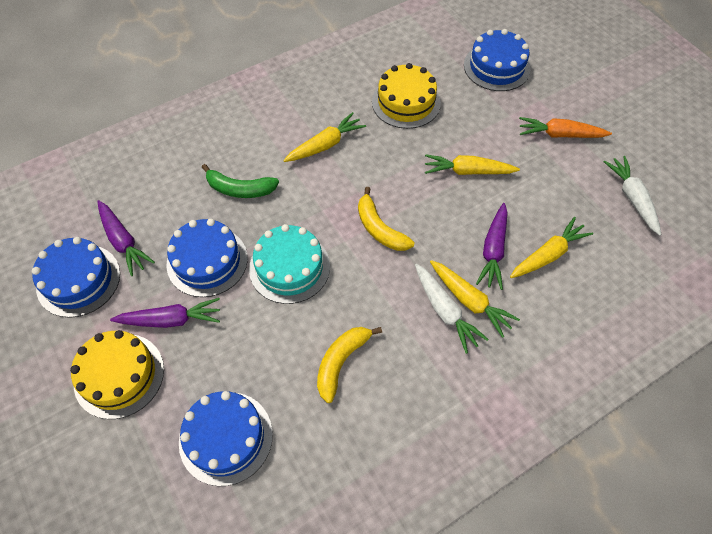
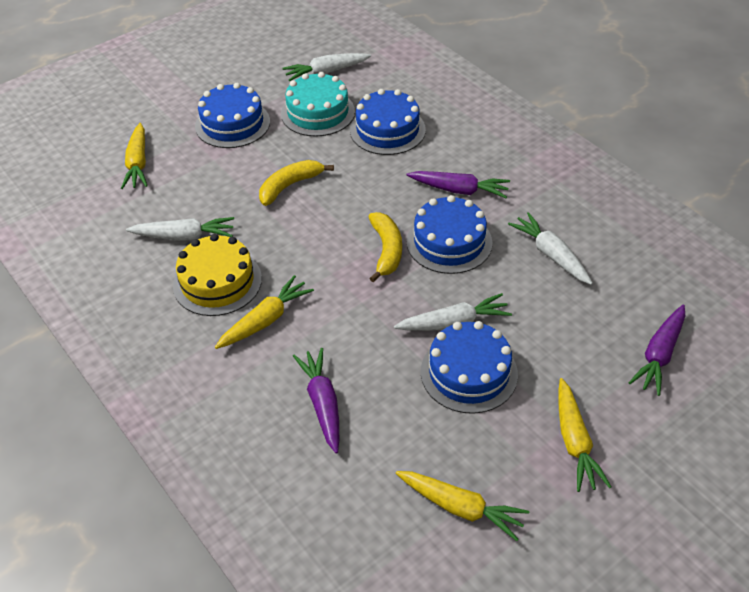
green banana: 1 -> 0
orange carrot: 1 -> 0
white carrot: 2 -> 4
yellow cake: 2 -> 1

